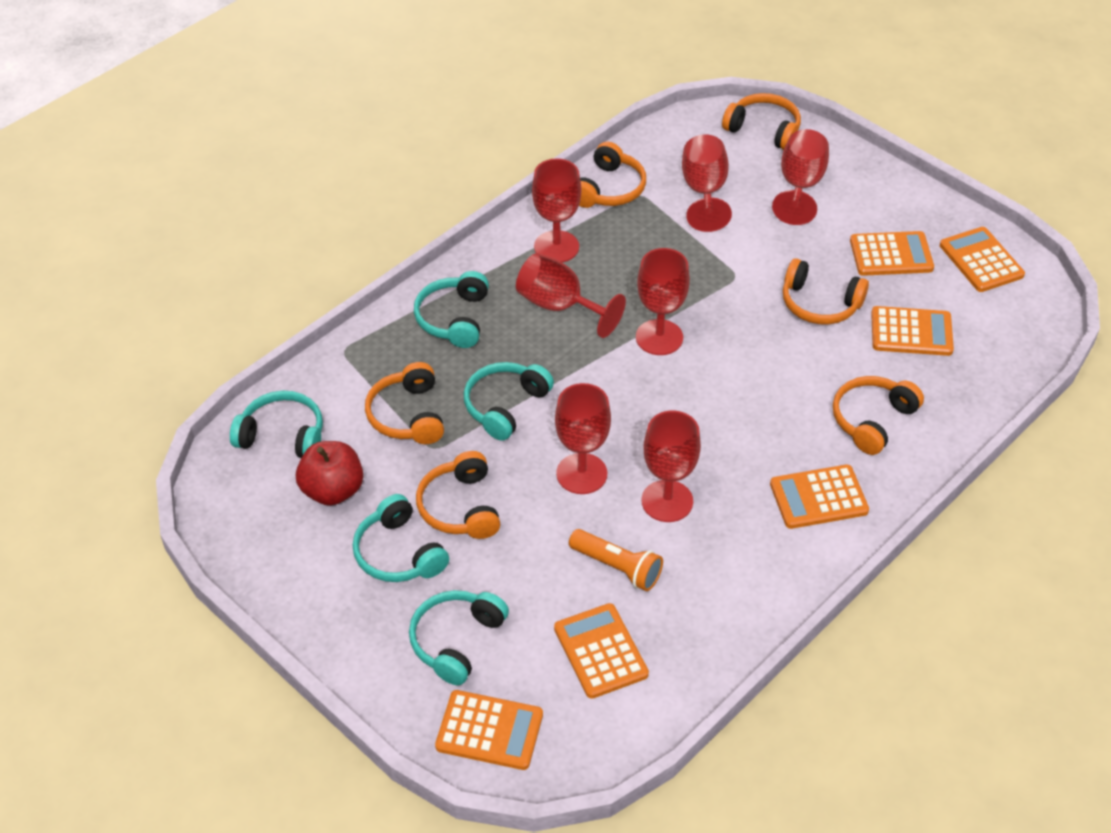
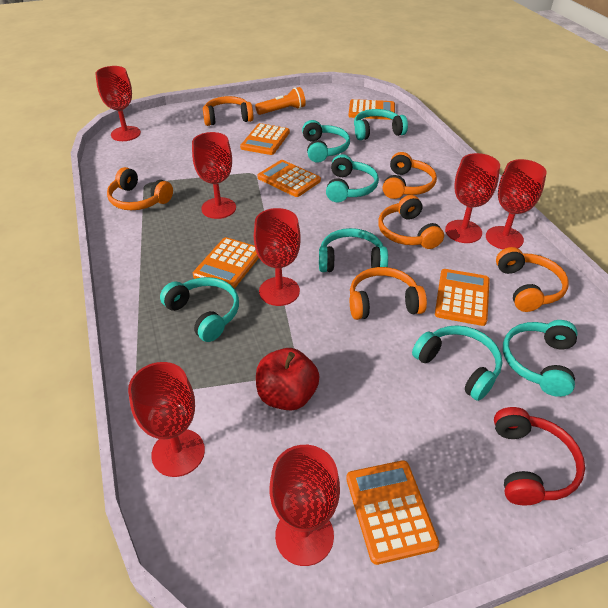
red headphones: 0 -> 1
turquoise headphones: 5 -> 7

